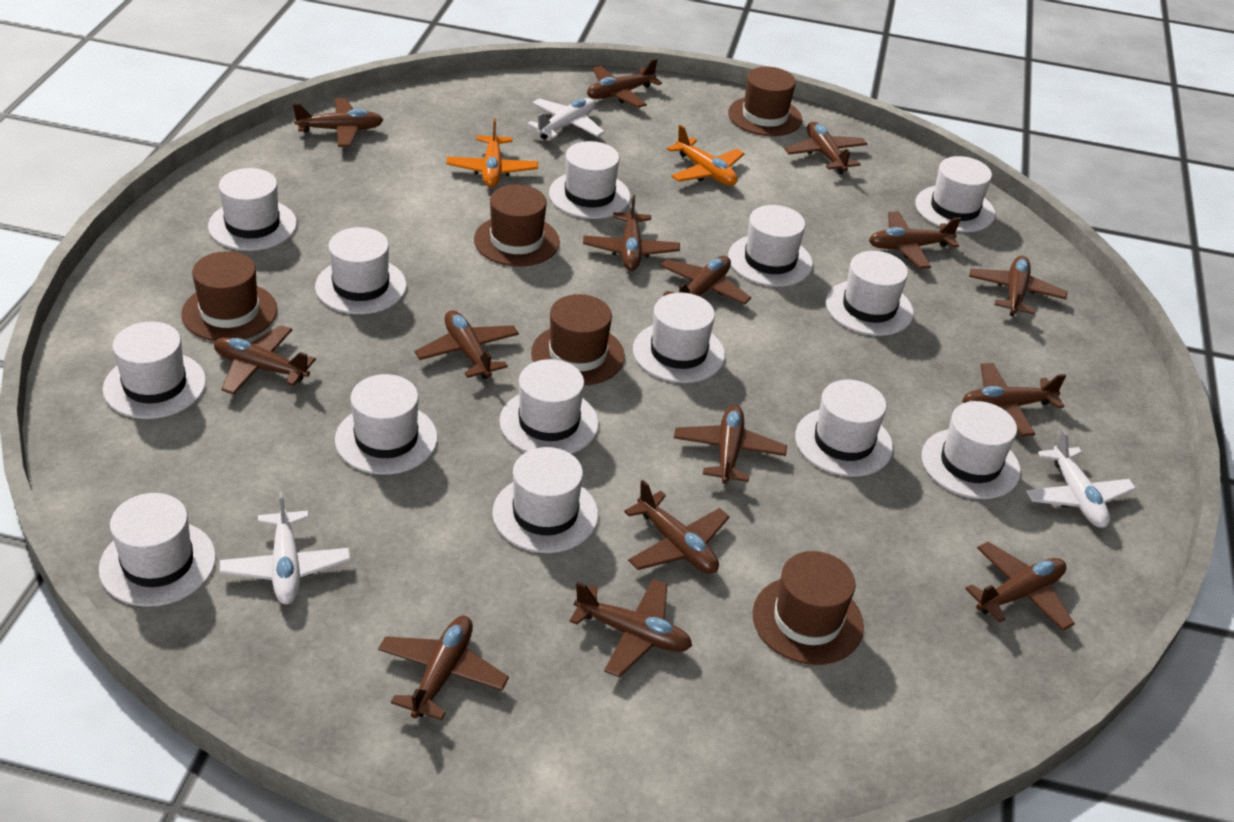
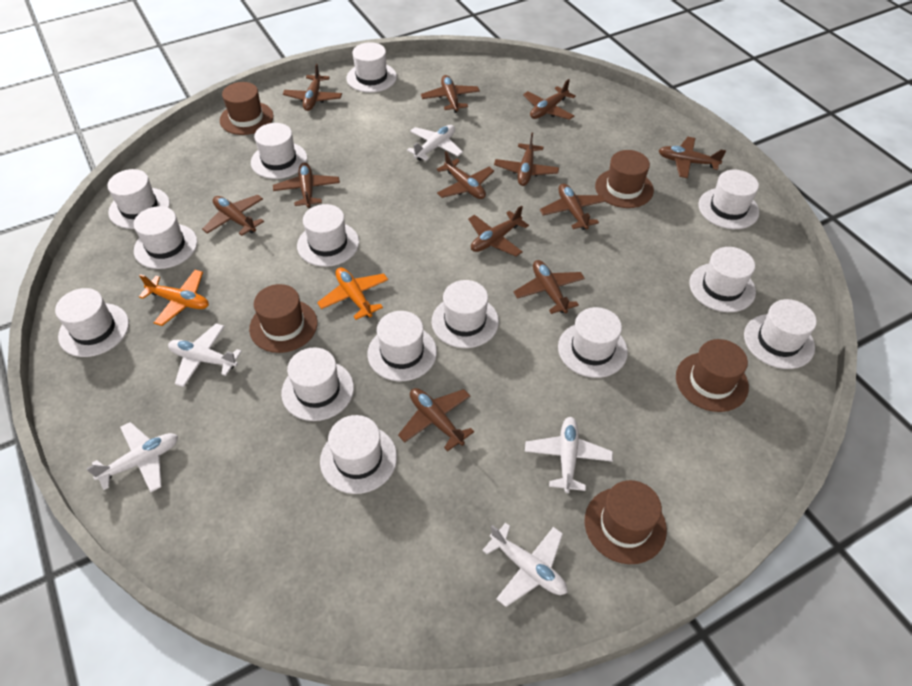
brown plane: 15 -> 12
white plane: 3 -> 5

